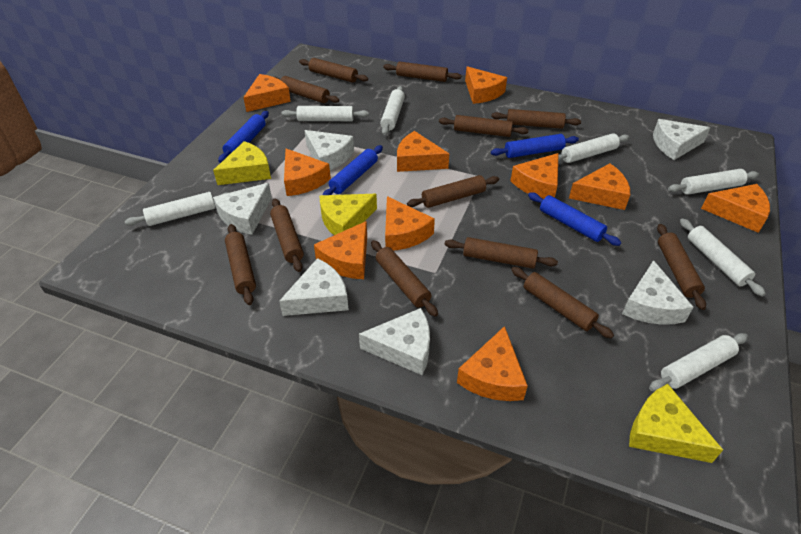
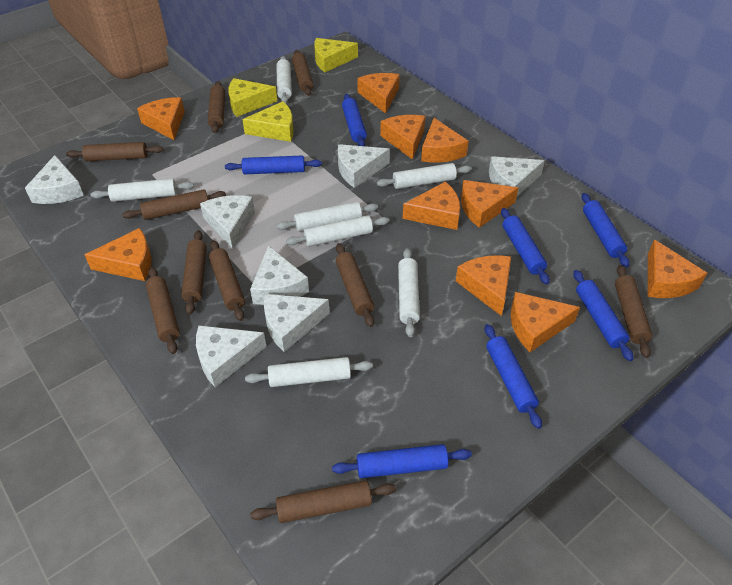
blue rolling pin: 4 -> 7
brown rolling pin: 12 -> 10
white cheese: 6 -> 7

